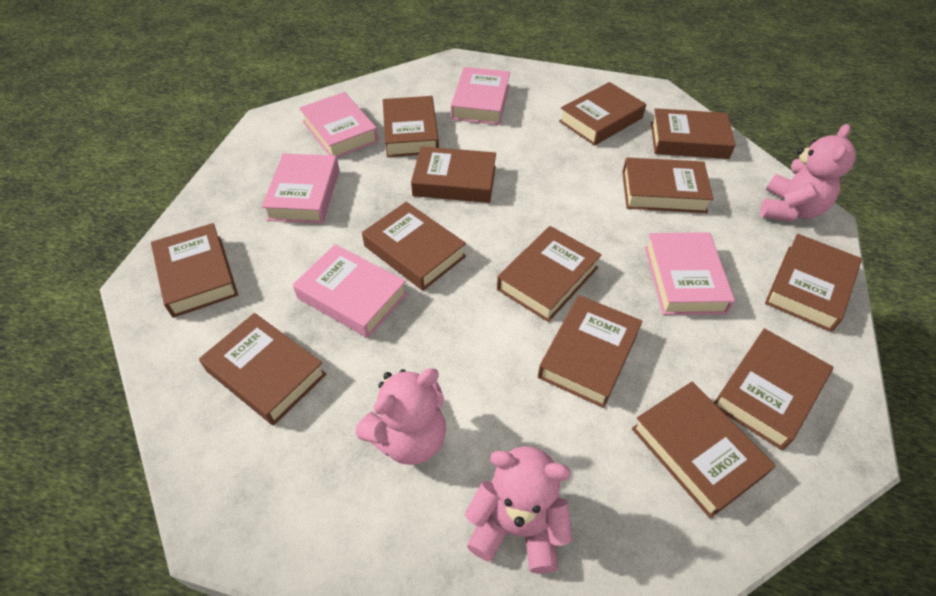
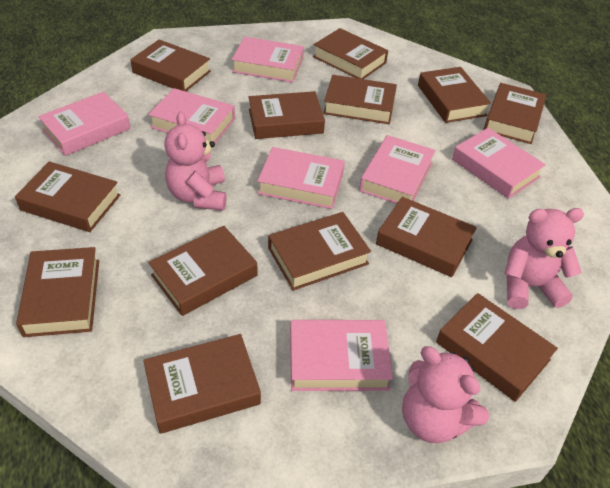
pink book: 5 -> 7

